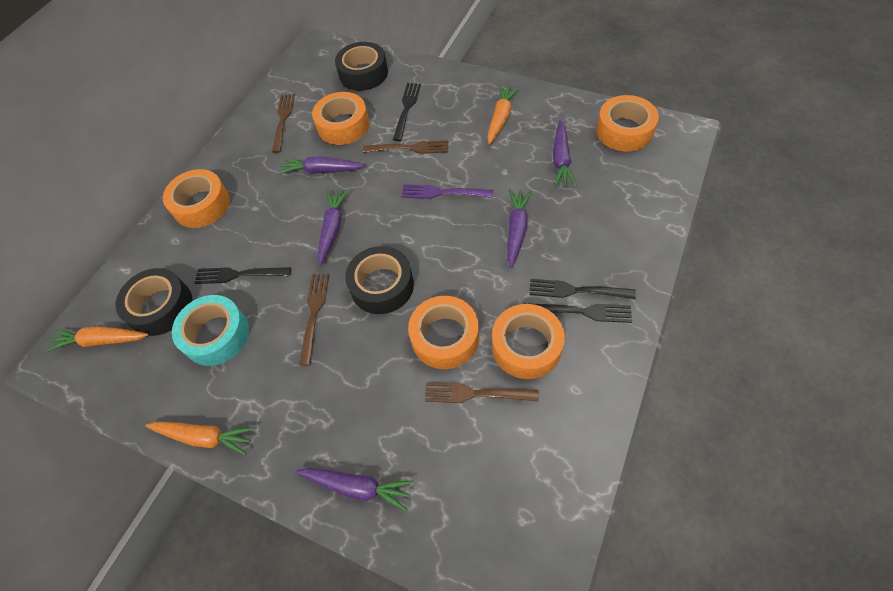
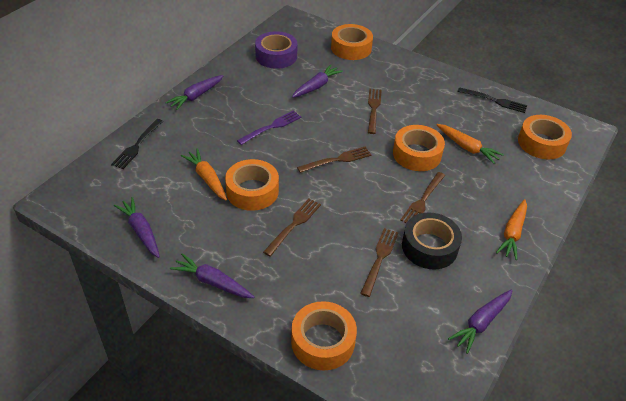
black fork: 4 -> 2
black tape: 3 -> 1
brown fork: 4 -> 5
purple tape: 0 -> 1
turquoise tape: 1 -> 0

